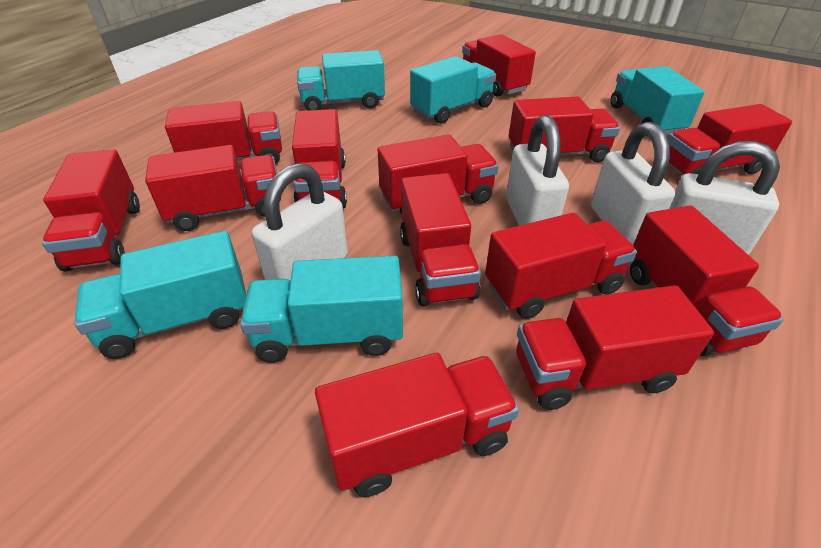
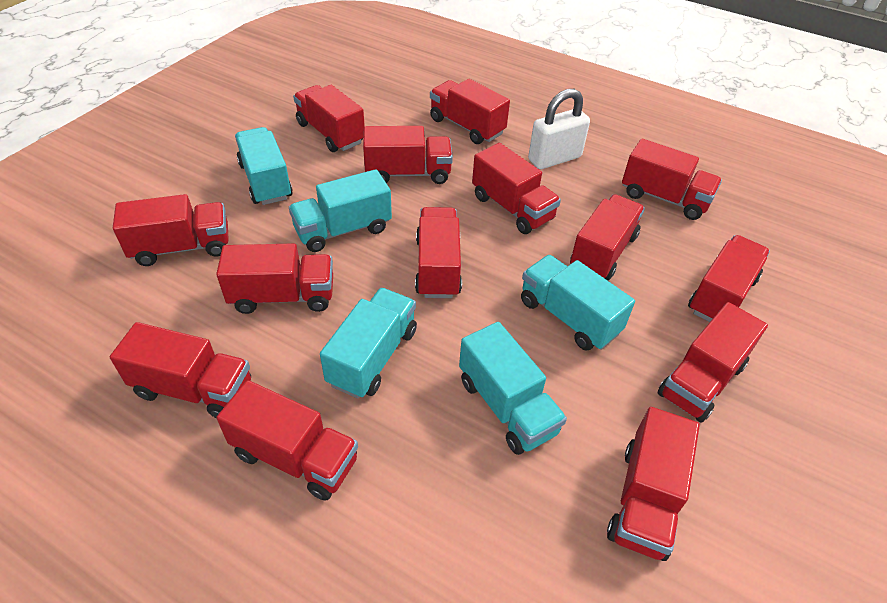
red truck: 13 -> 14
white padlock: 4 -> 1

